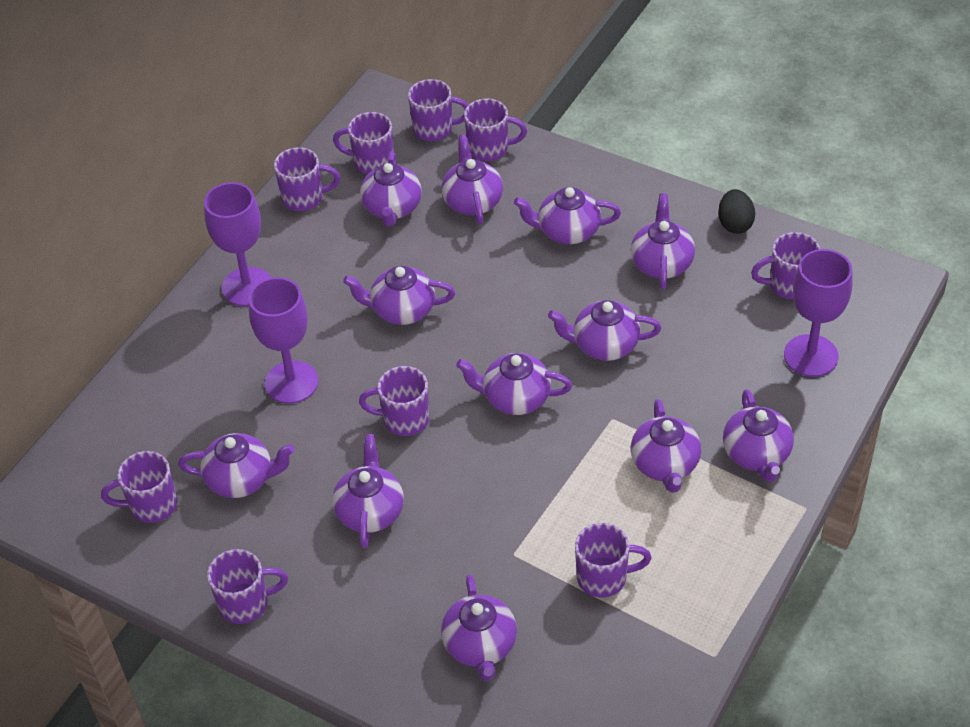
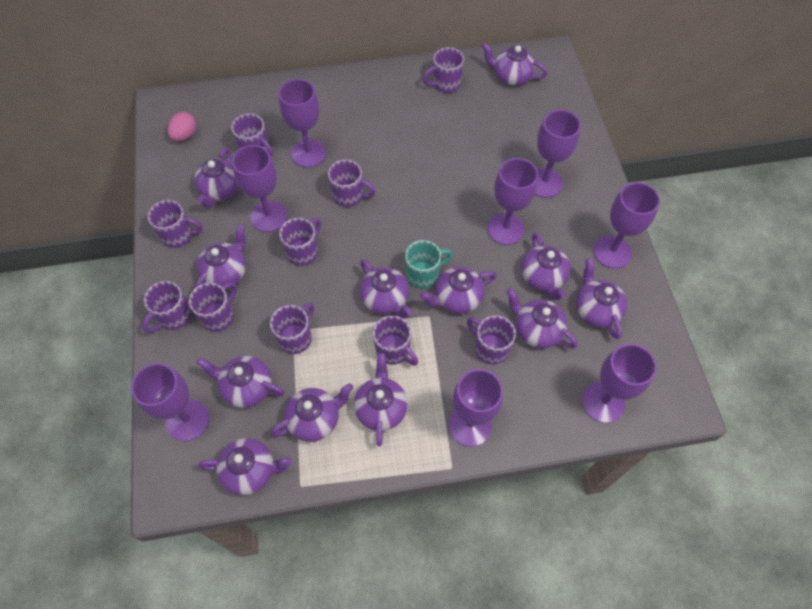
black egg: 1 -> 0
pink egg: 0 -> 1
purple goblet: 3 -> 8
purple mug: 9 -> 10
turquoise mug: 0 -> 1

